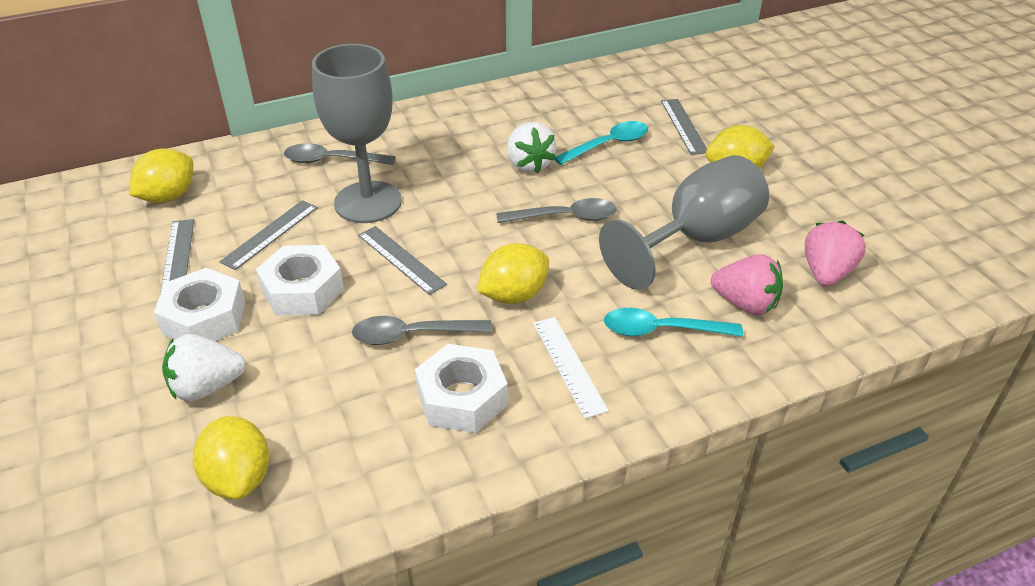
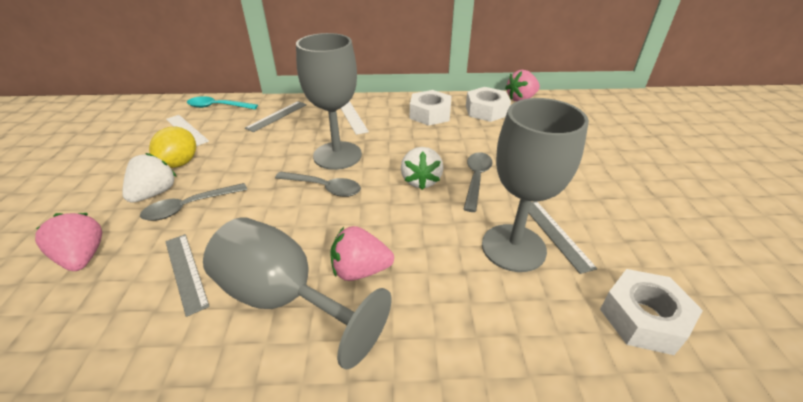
grey goblet: 2 -> 3
grey ruler: 4 -> 3
pink strawberry: 2 -> 3
turquoise spoon: 2 -> 1
white ruler: 1 -> 2
yellow lemon: 4 -> 1

